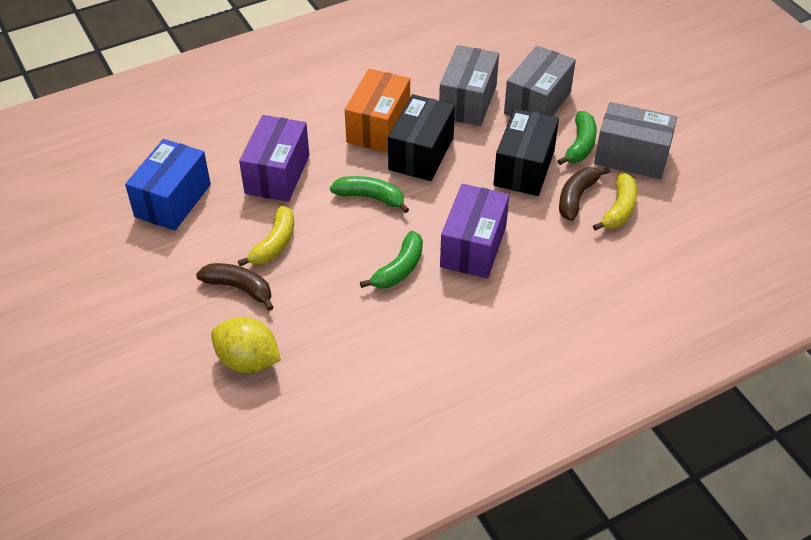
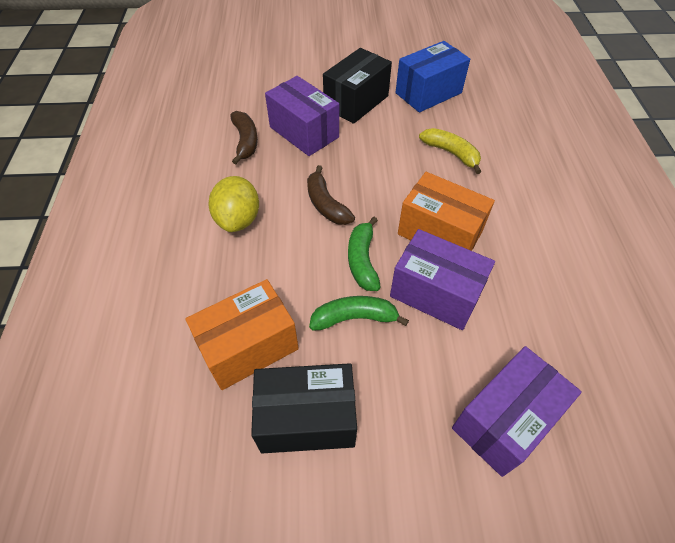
green banana: 3 -> 2
grey box: 3 -> 0
orange box: 1 -> 2
purple box: 2 -> 3
yellow banana: 2 -> 1

